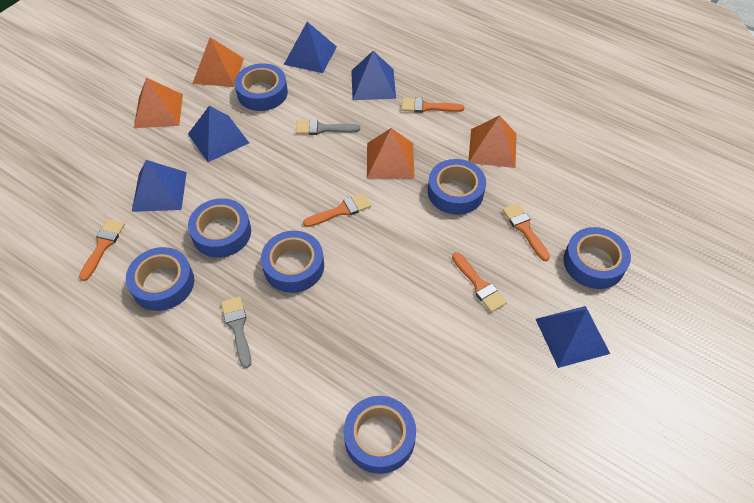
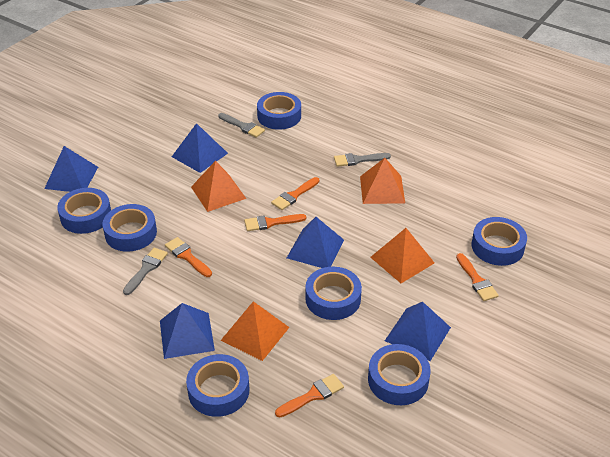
grey brush: 2 -> 3

